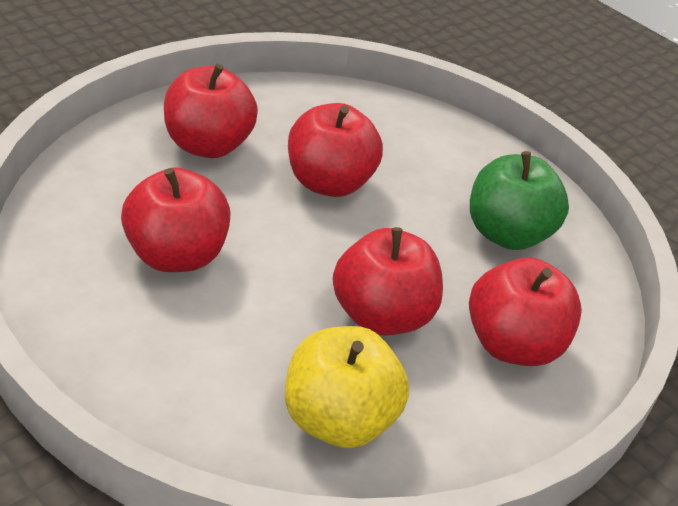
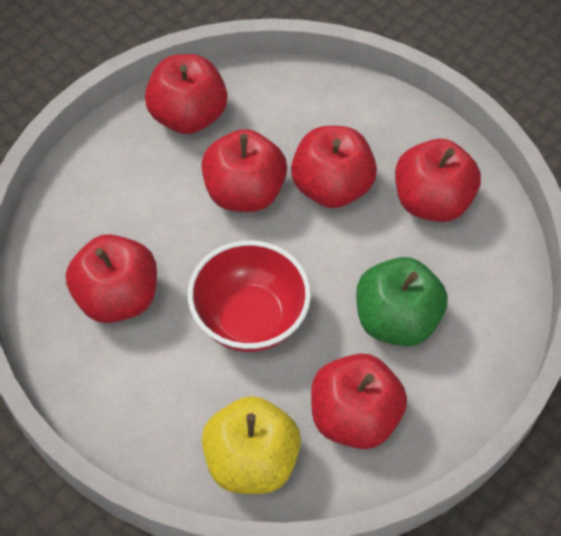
red apple: 5 -> 6
red bowl: 0 -> 1

